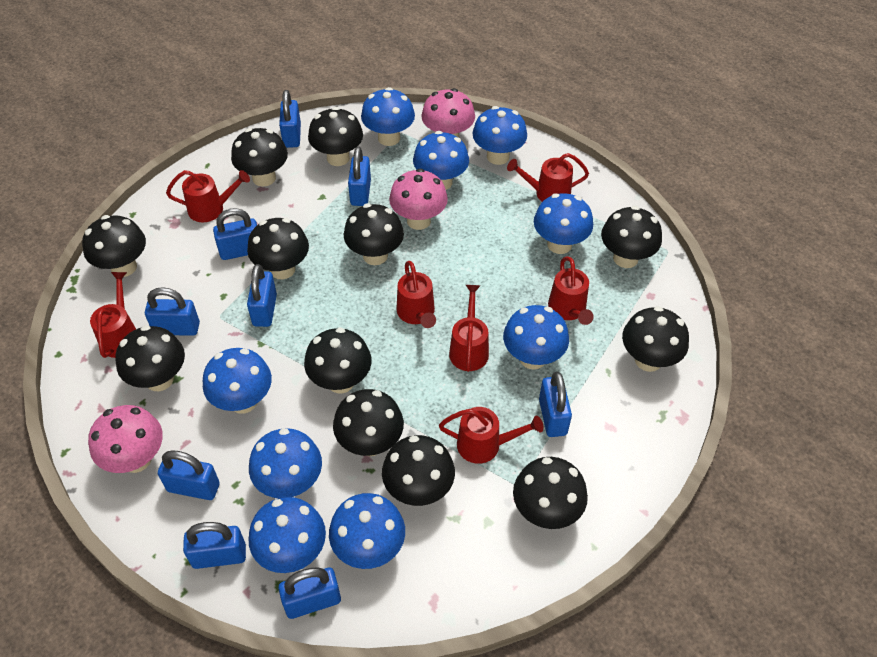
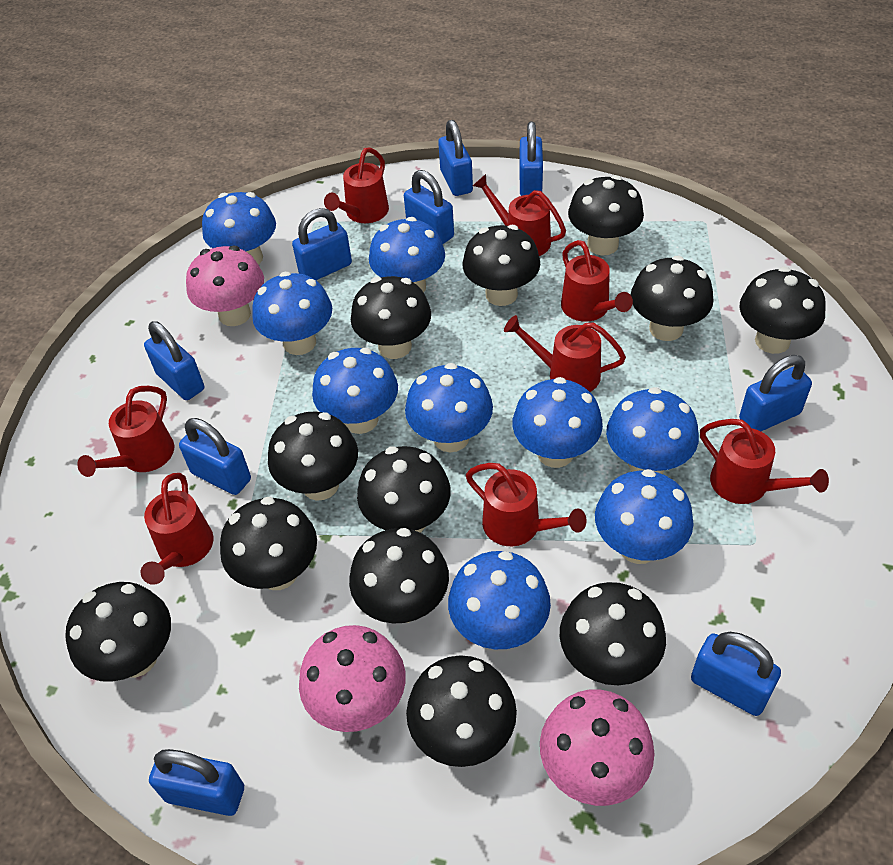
red watering can: 7 -> 8

